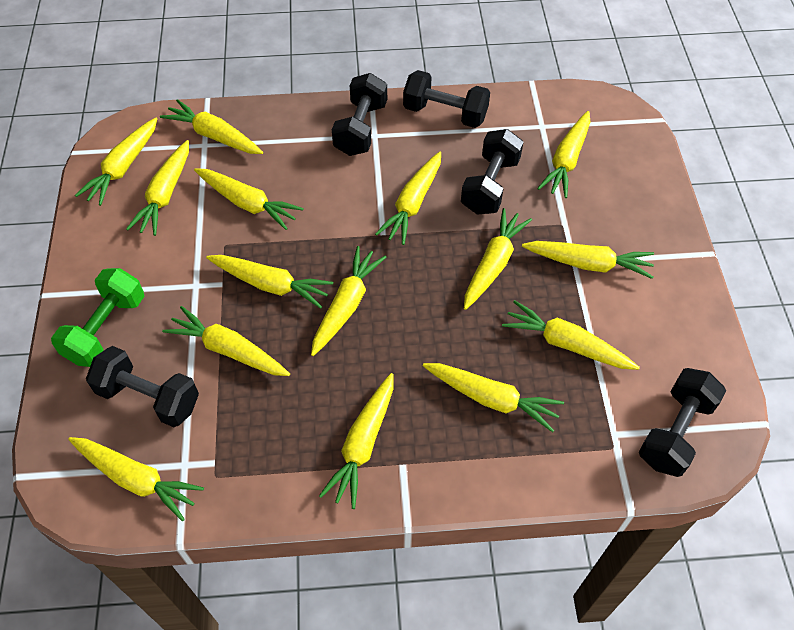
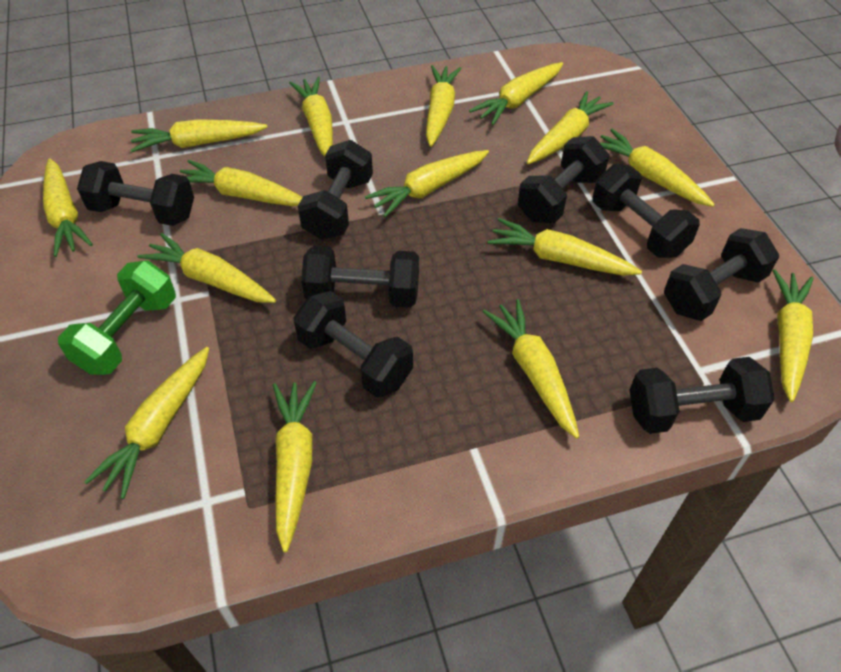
black dumbbell: 5 -> 8

